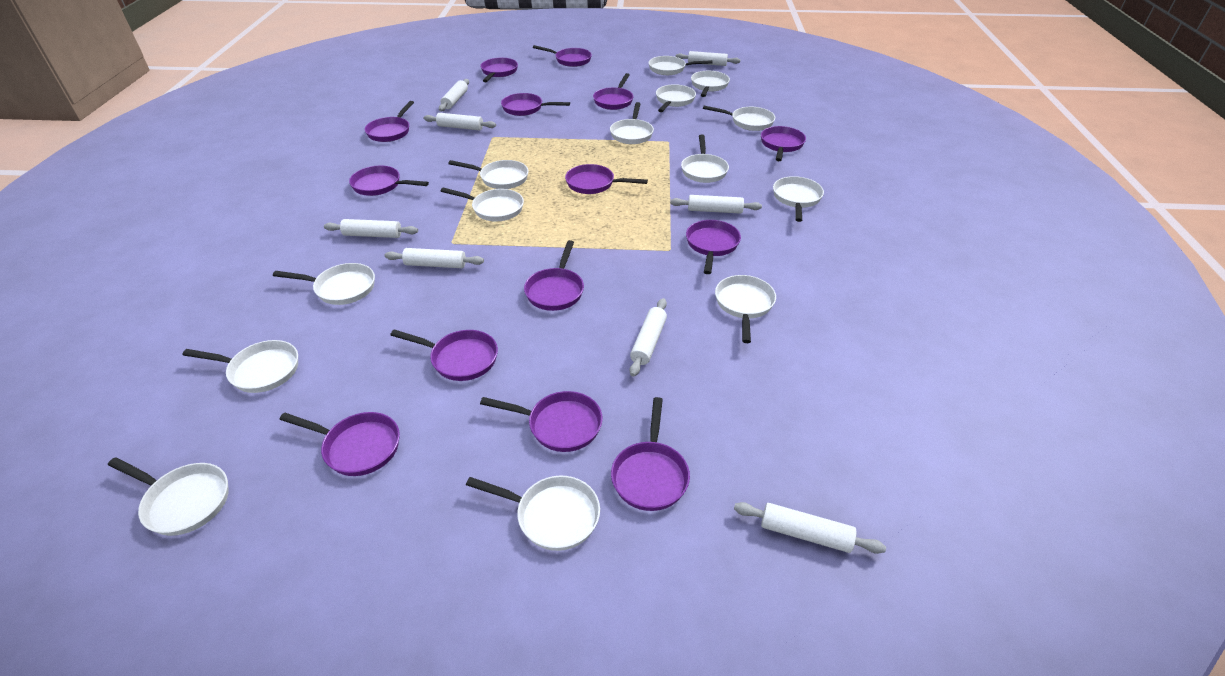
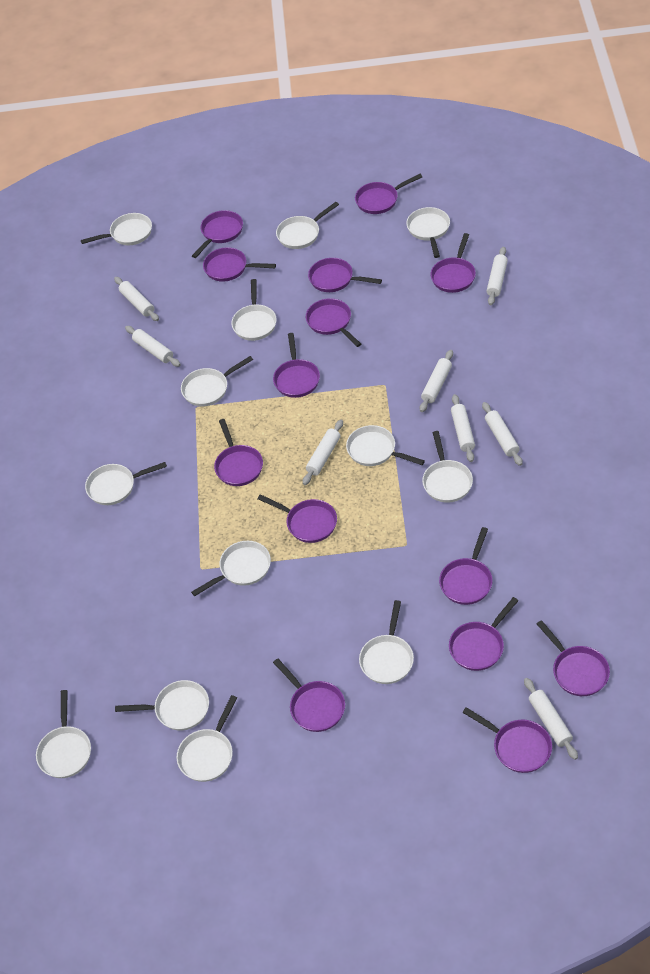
white pan: 14 -> 13

